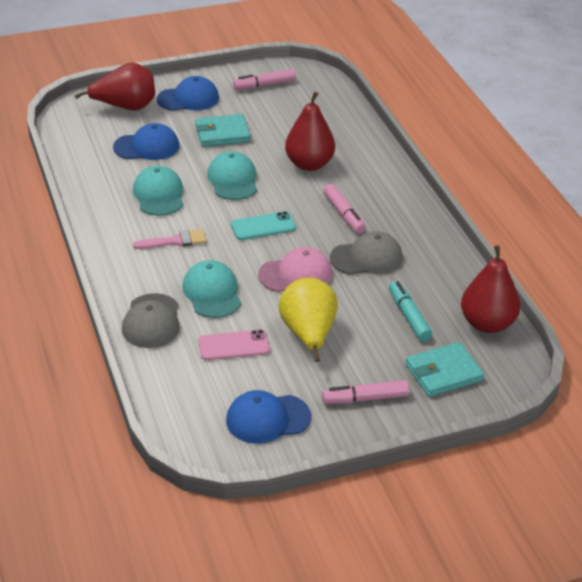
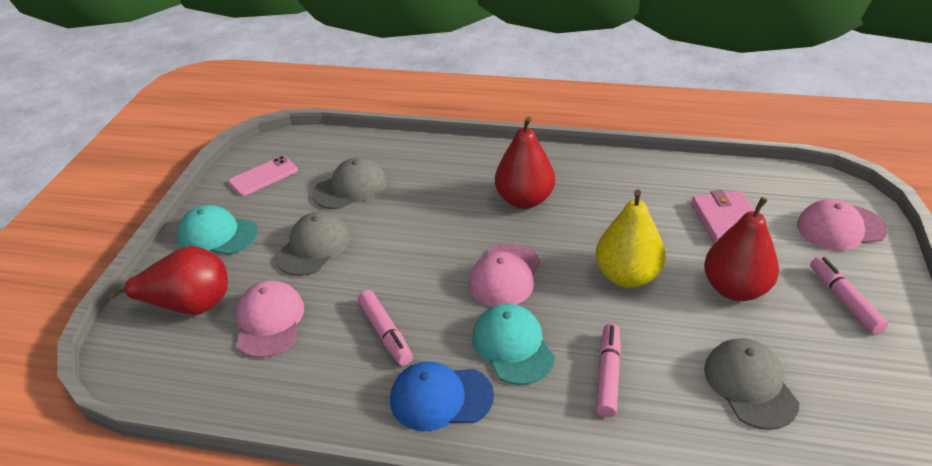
blue cap: 3 -> 1
grey cap: 2 -> 3
pink brush: 1 -> 0
pink cap: 1 -> 3
pink wallet: 0 -> 1
turquoise cap: 3 -> 2
turquoise marker: 1 -> 0
turquoise phone: 1 -> 0
turquoise wallet: 2 -> 0

